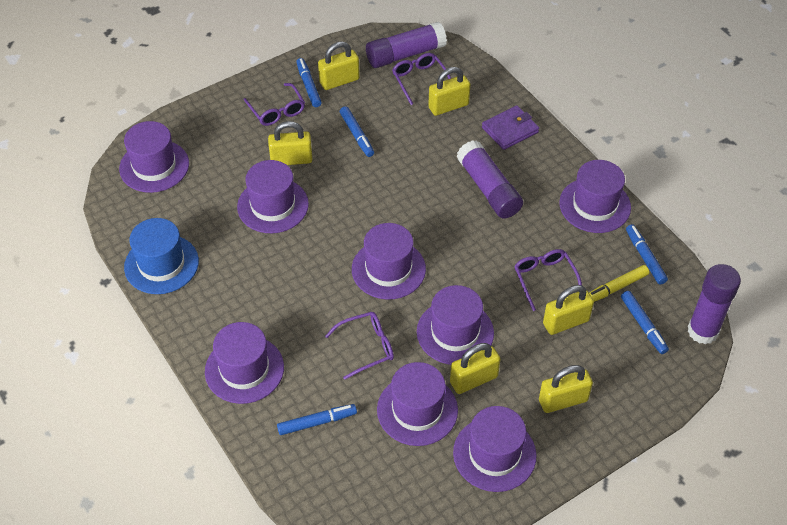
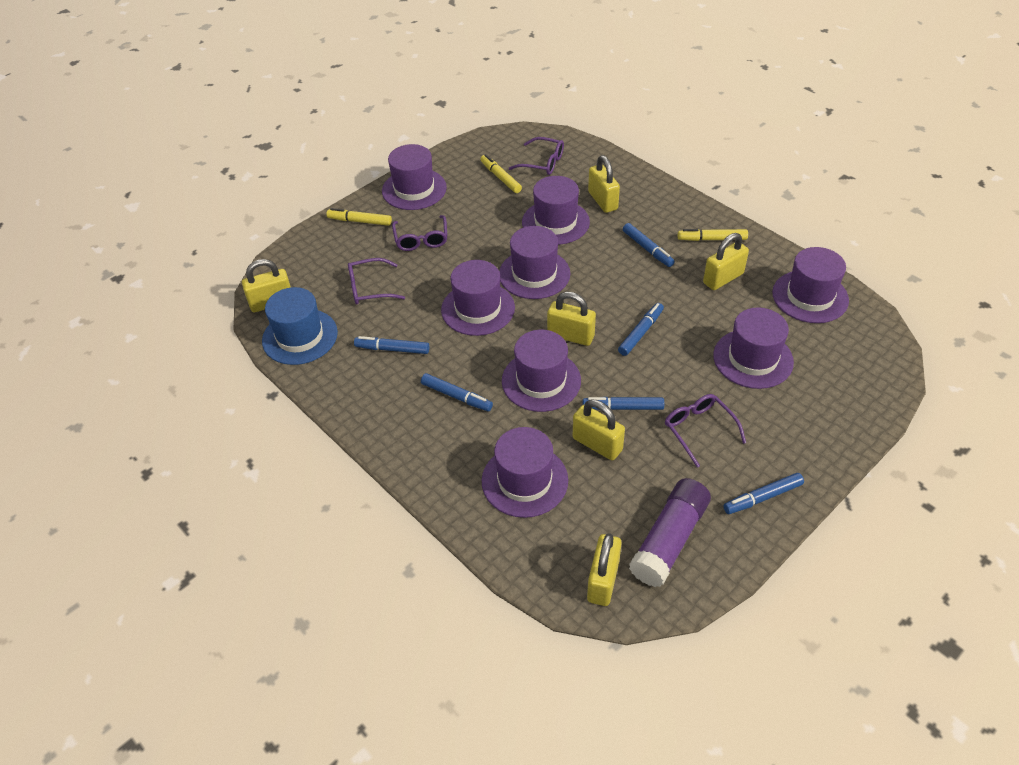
blue marker: 5 -> 6
purple glue stick: 3 -> 1
purple wallet: 1 -> 0
yellow marker: 1 -> 3

